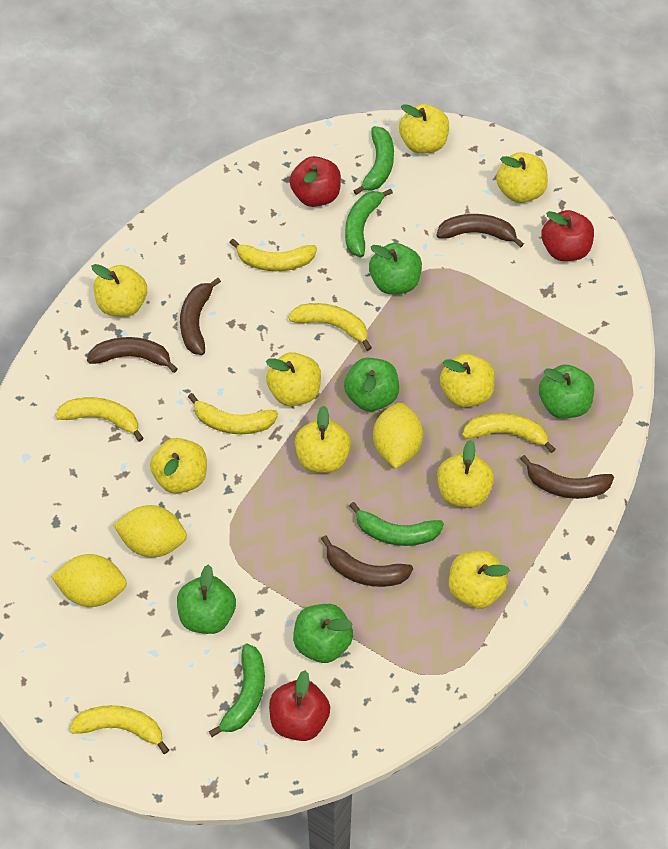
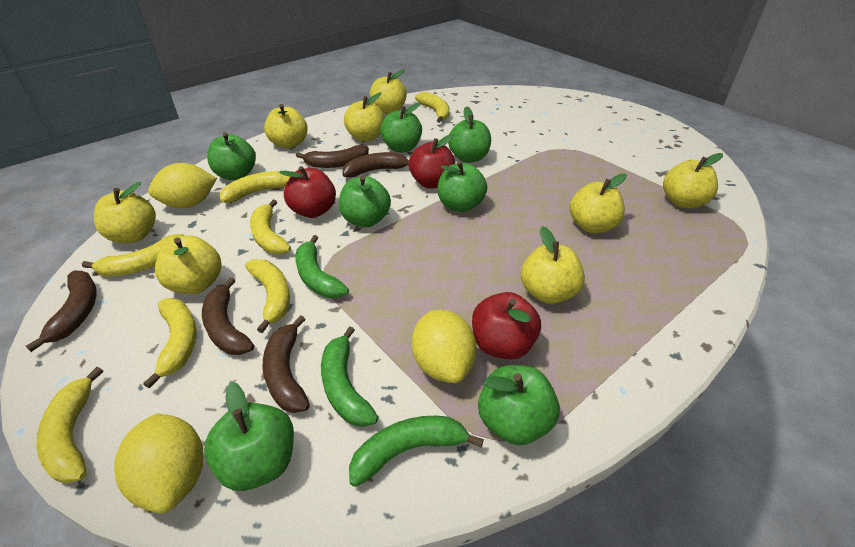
green apple: 5 -> 7
green banana: 4 -> 3
yellow apple: 9 -> 8
yellow banana: 6 -> 7

